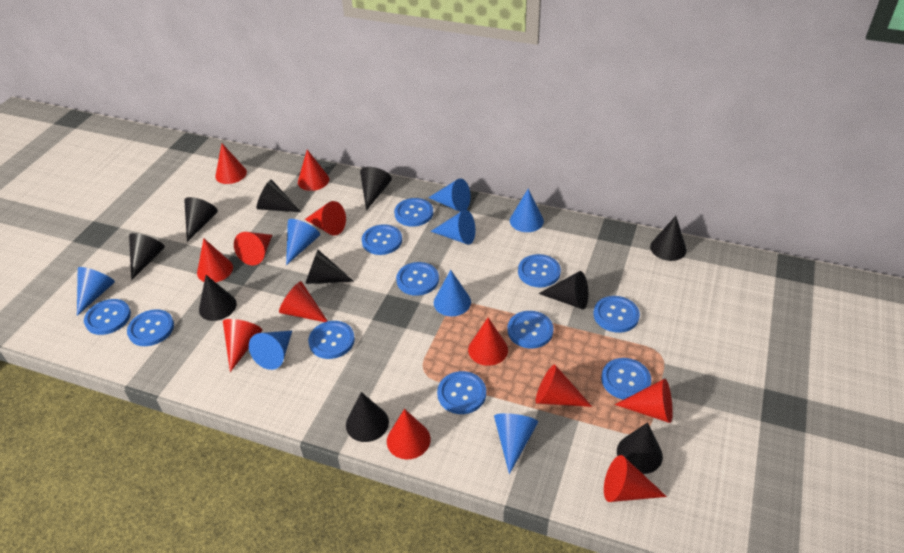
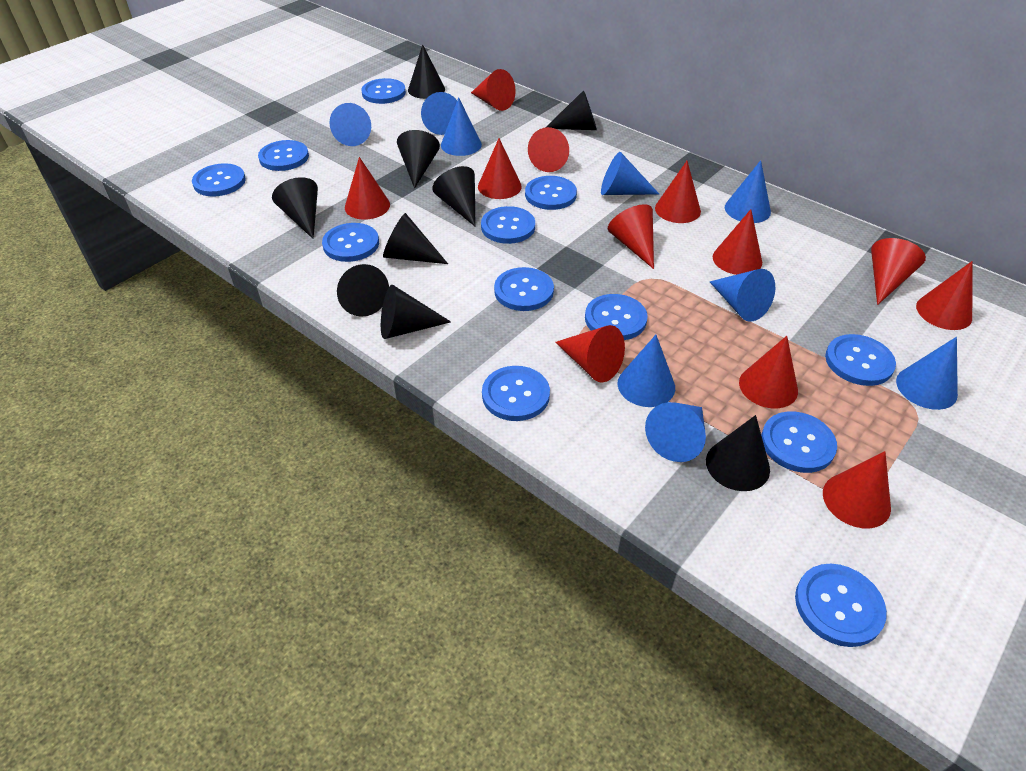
black cone: 10 -> 9
blue button: 11 -> 12
blue cone: 8 -> 9

